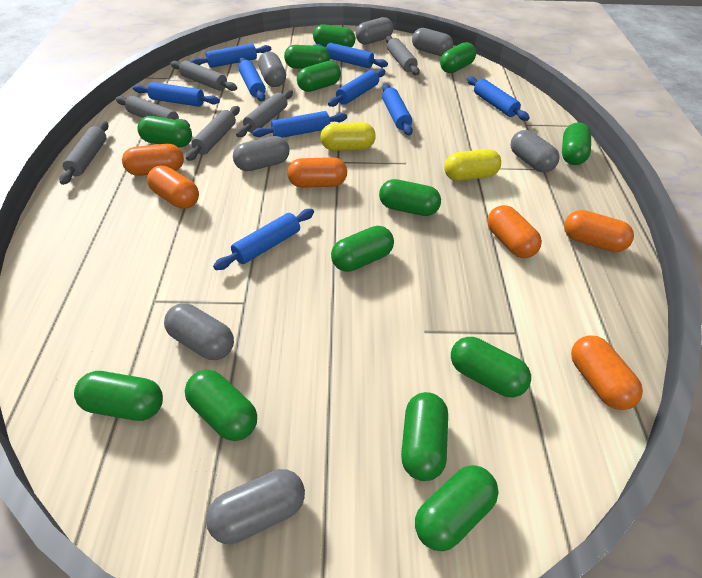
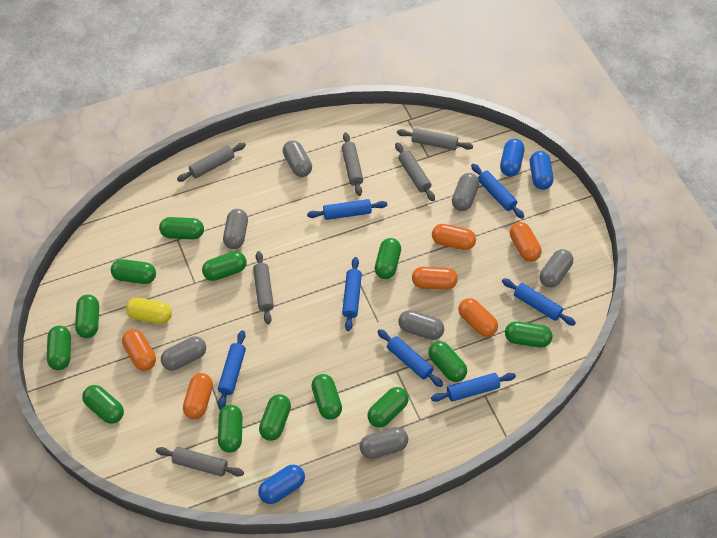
blue capsule: 0 -> 3
blue rolling pin: 9 -> 7
yellow capsule: 2 -> 1

